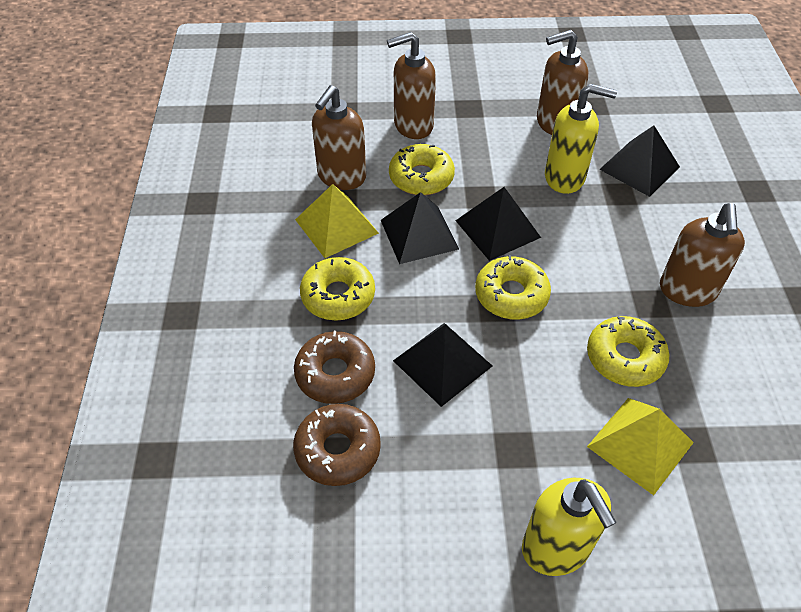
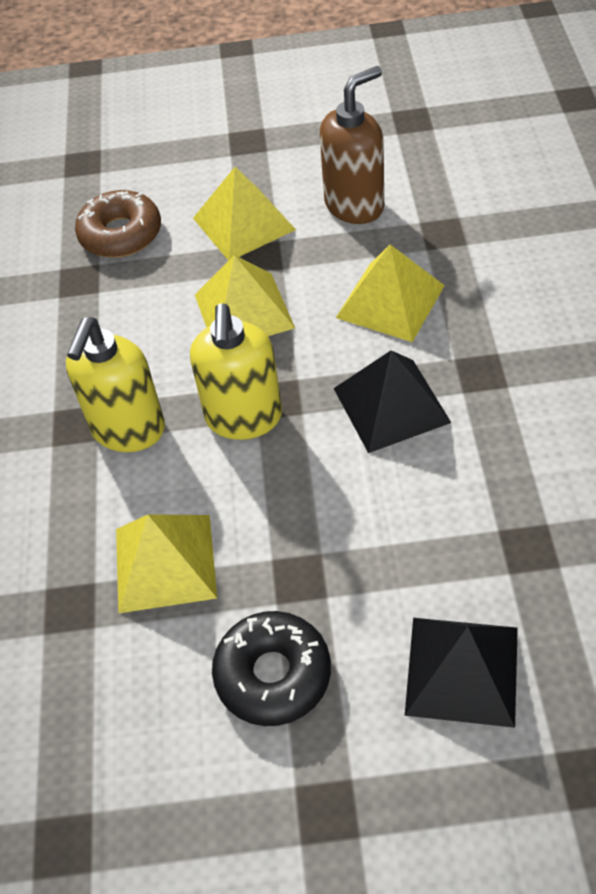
black donut: 0 -> 1
black pyramid: 4 -> 2
brown donut: 2 -> 1
brown soap dispenser: 4 -> 1
yellow donut: 4 -> 0
yellow pyramid: 2 -> 4

